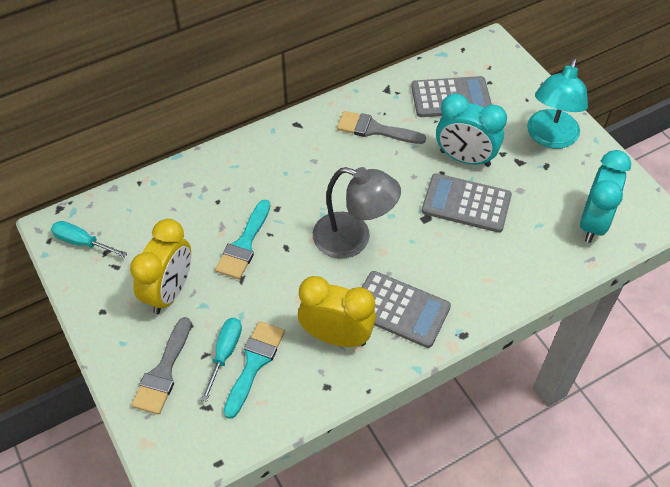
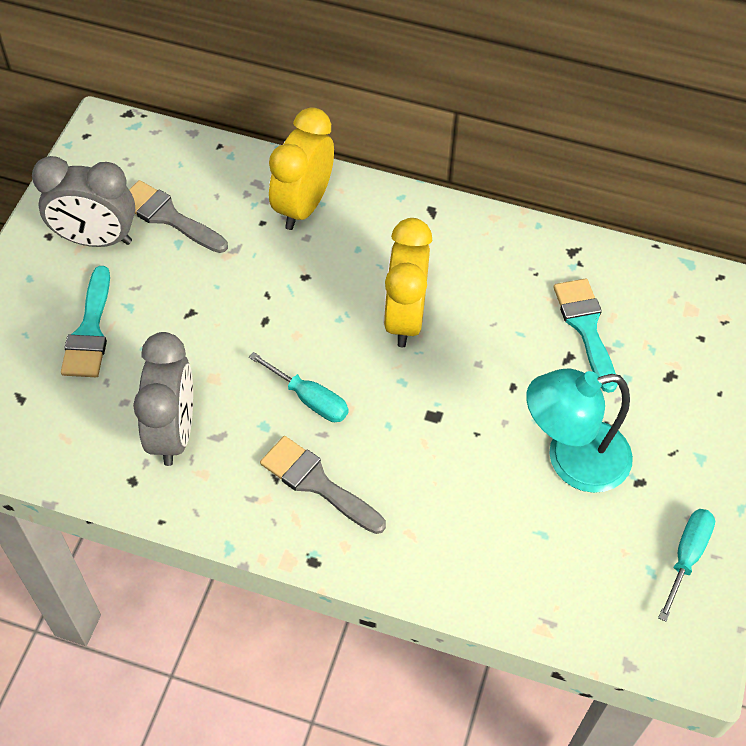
grey calculator: 3 -> 0
grey clock: 0 -> 2
grey lamp: 1 -> 0
turquoise clock: 2 -> 0

